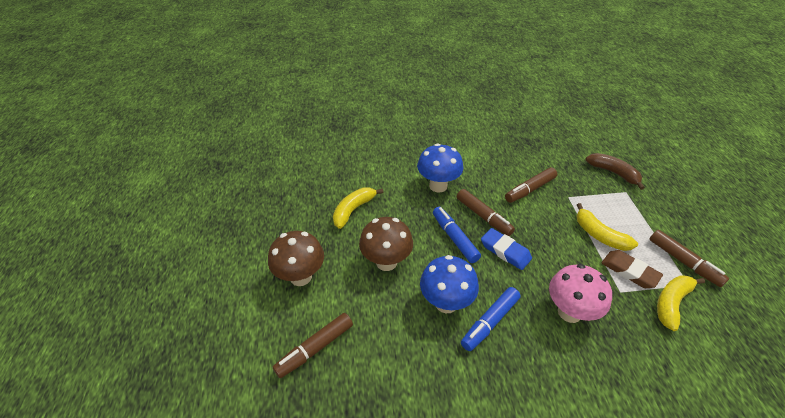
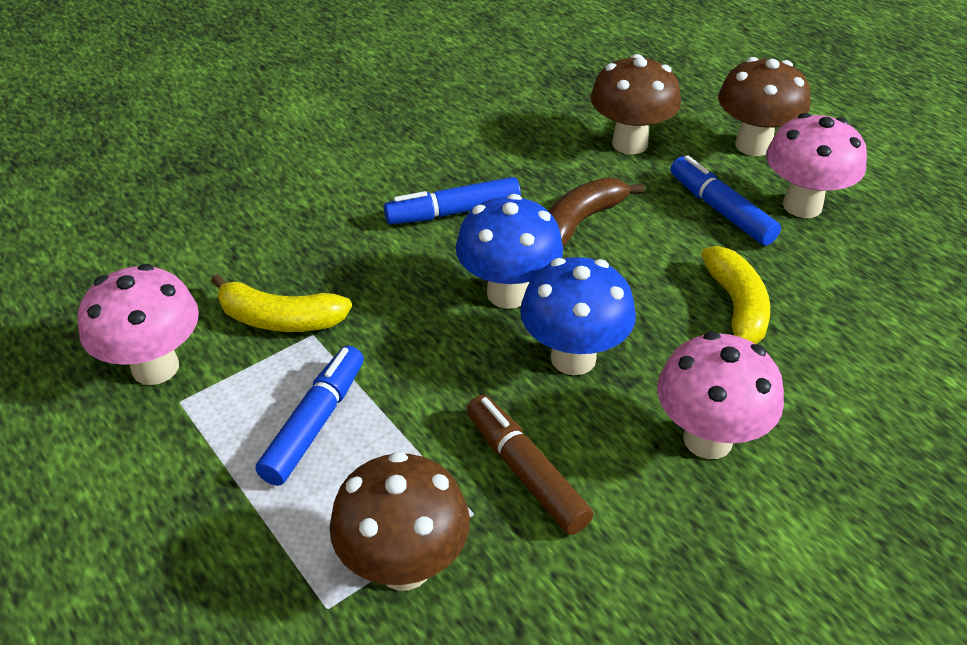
blue eraser: 1 -> 0
blue marker: 2 -> 3
brown eraser: 1 -> 0
brown marker: 4 -> 1
brown mushroom: 2 -> 3
pink mushroom: 1 -> 3
yellow banana: 3 -> 2

